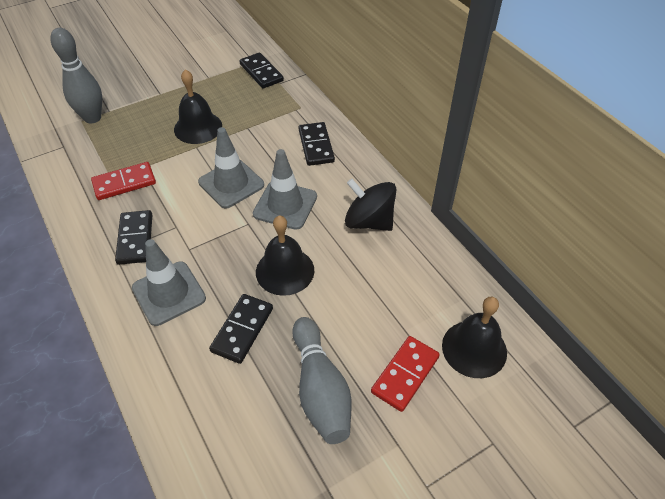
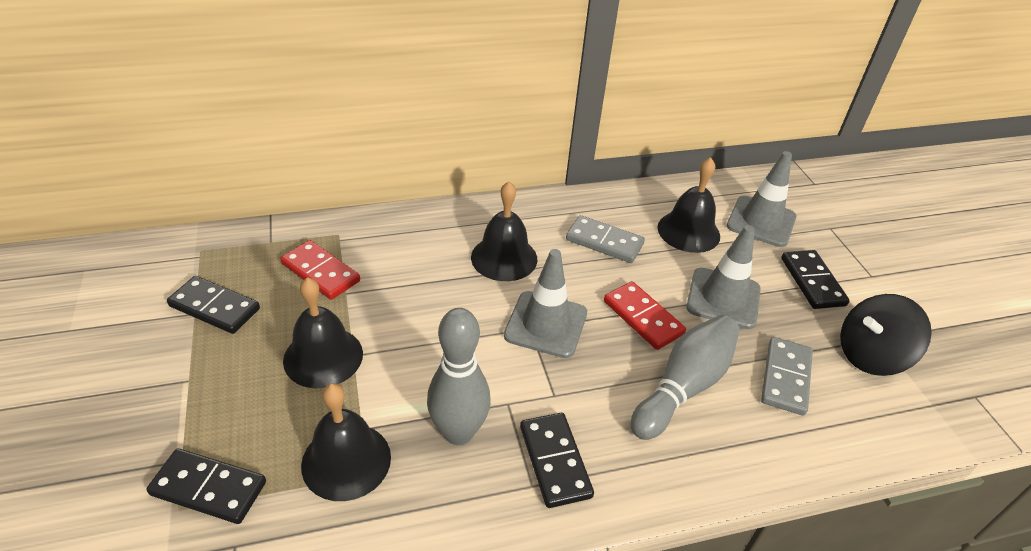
black bell: 3 -> 4
grey domino: 0 -> 2

